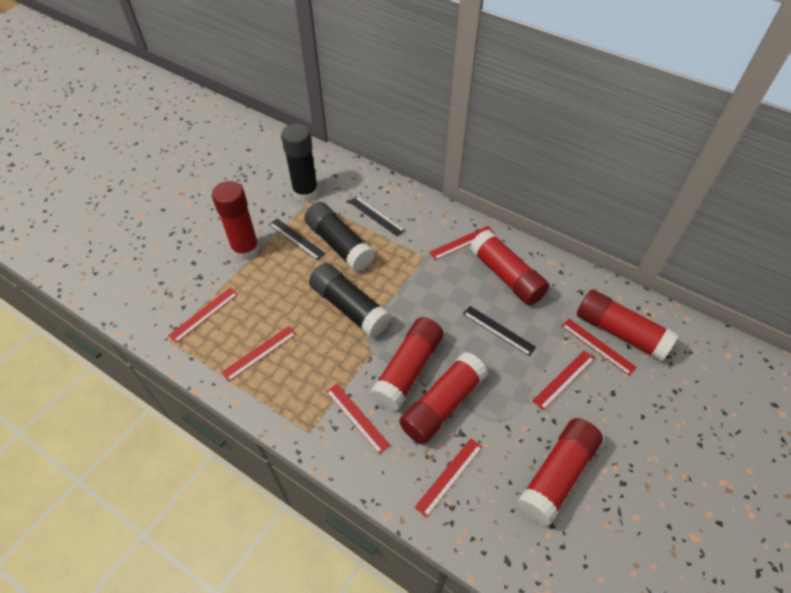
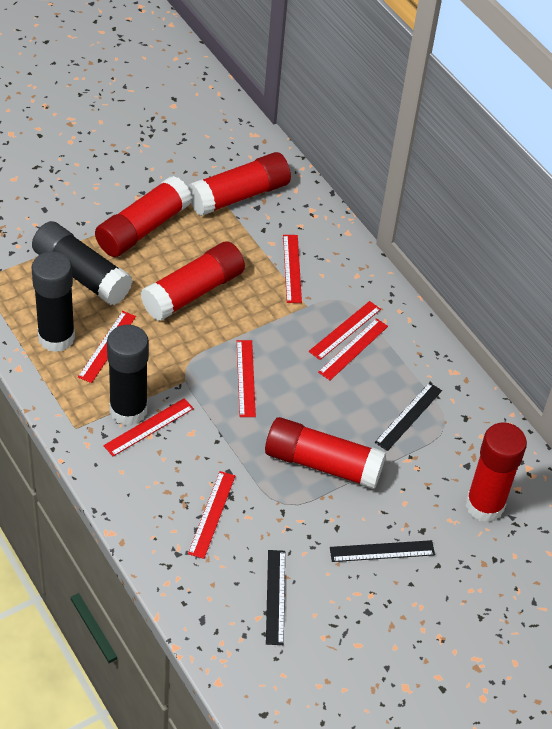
red glue stick: 6 -> 5

